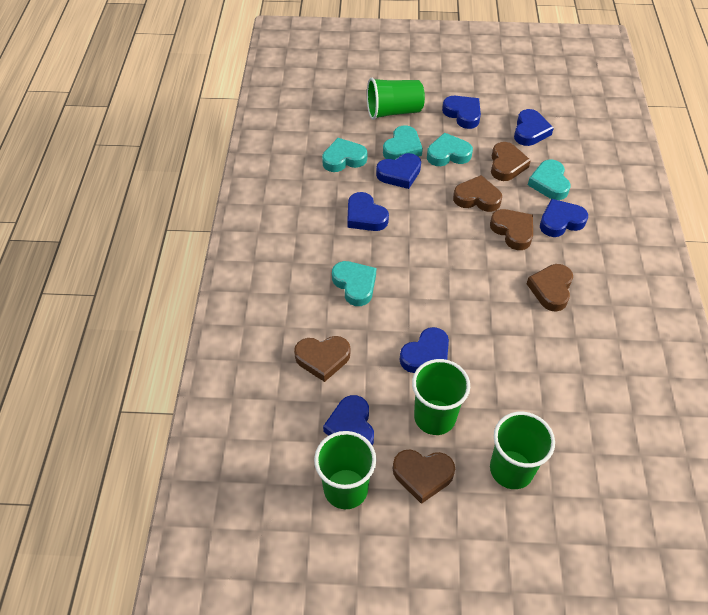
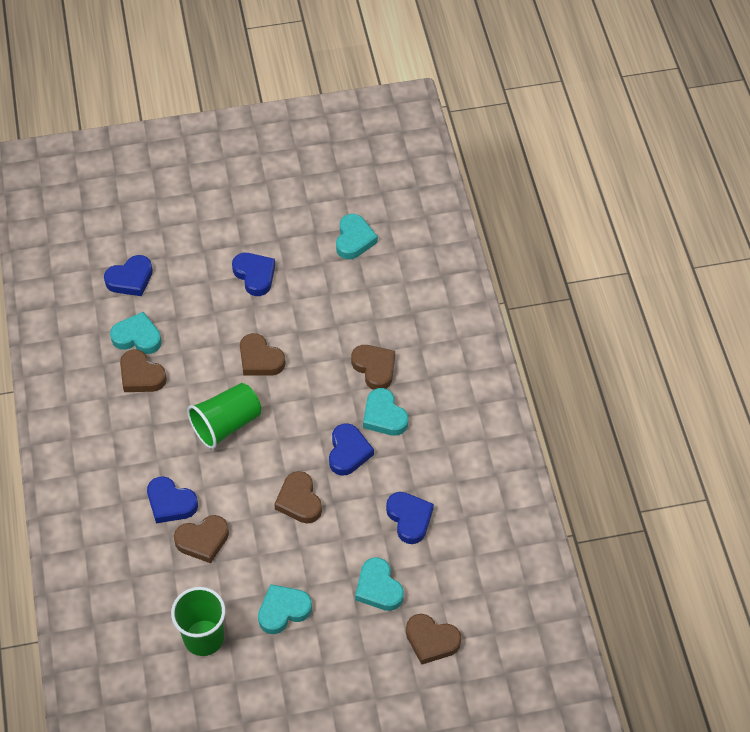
blue heart: 7 -> 5
green cup: 4 -> 2

